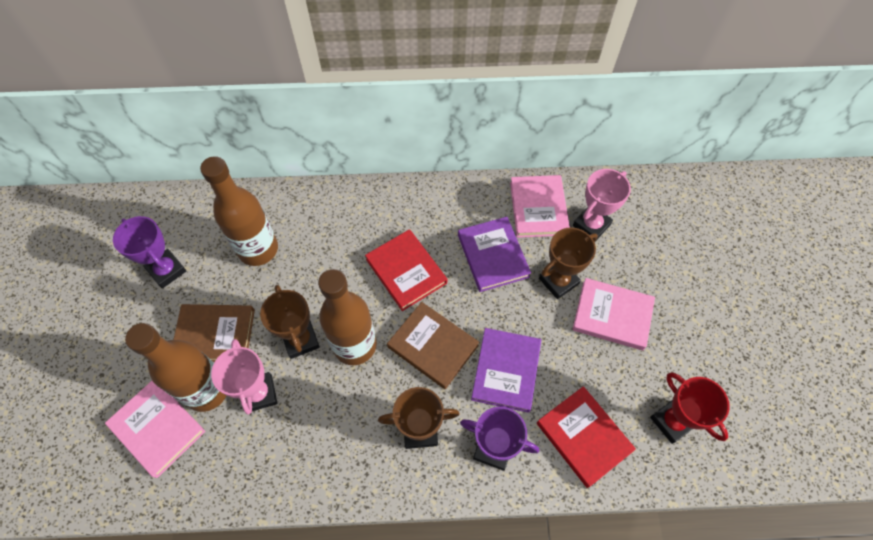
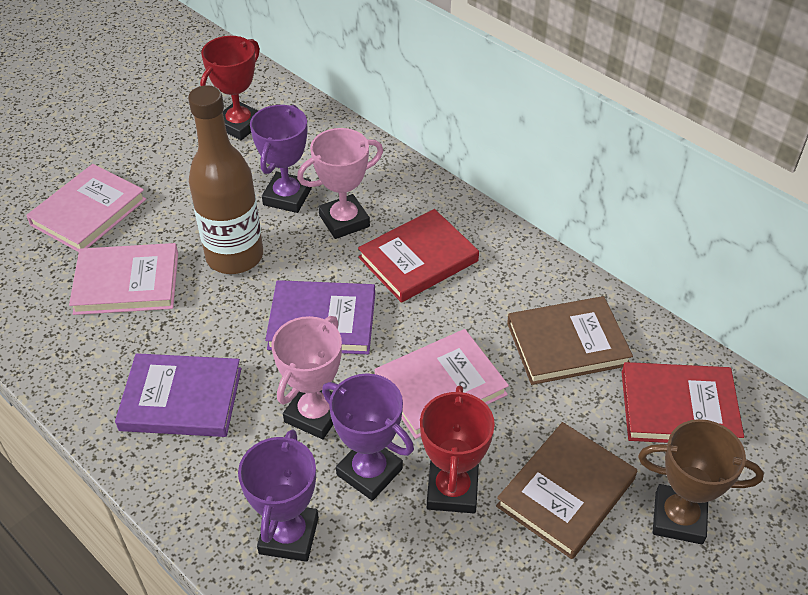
brown bottle: 3 -> 1
brown trophy: 3 -> 1
purple trophy: 2 -> 3
red trophy: 1 -> 2

